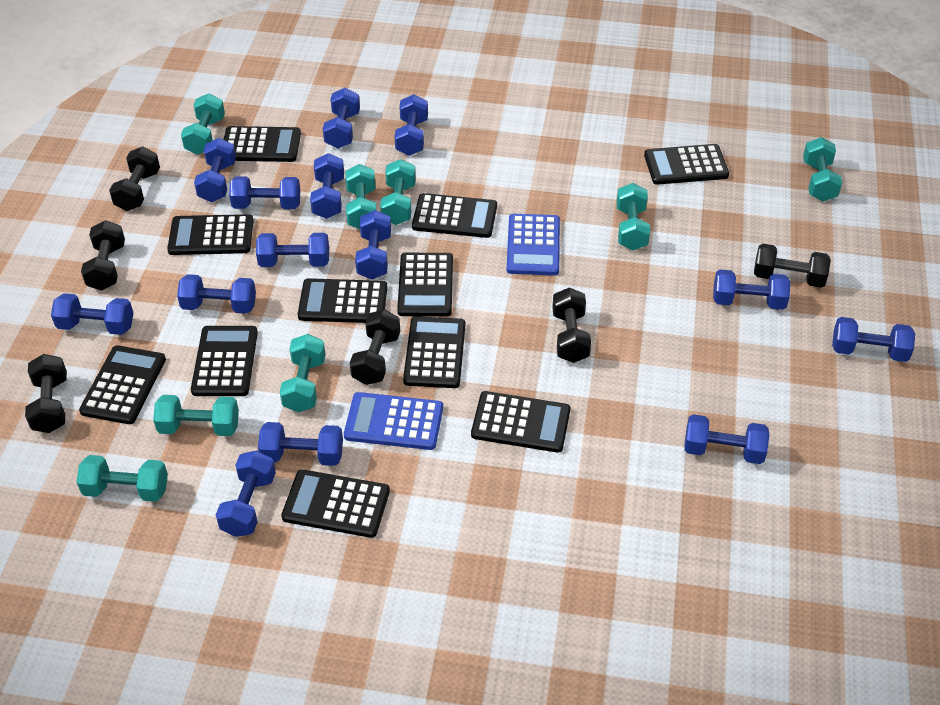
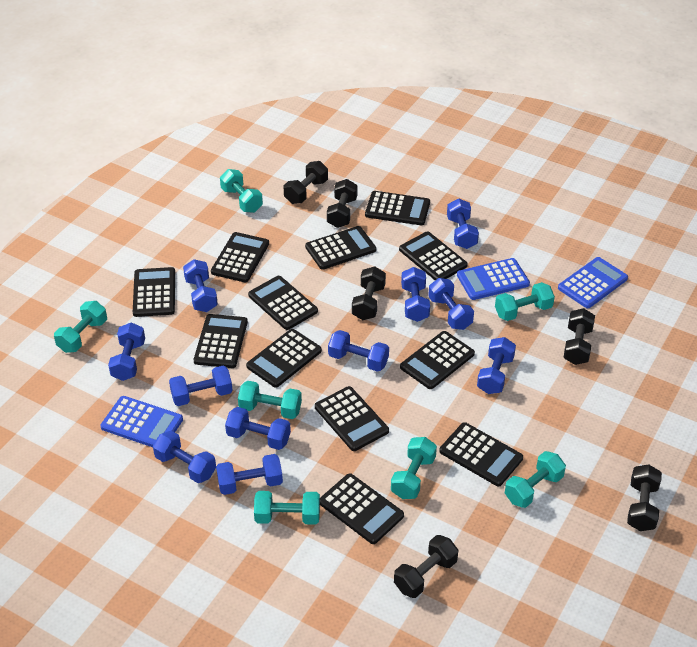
black calculator: 11 -> 12
blue calculator: 2 -> 3
blue dumbbell: 14 -> 11
turquoise dumbbell: 8 -> 7

